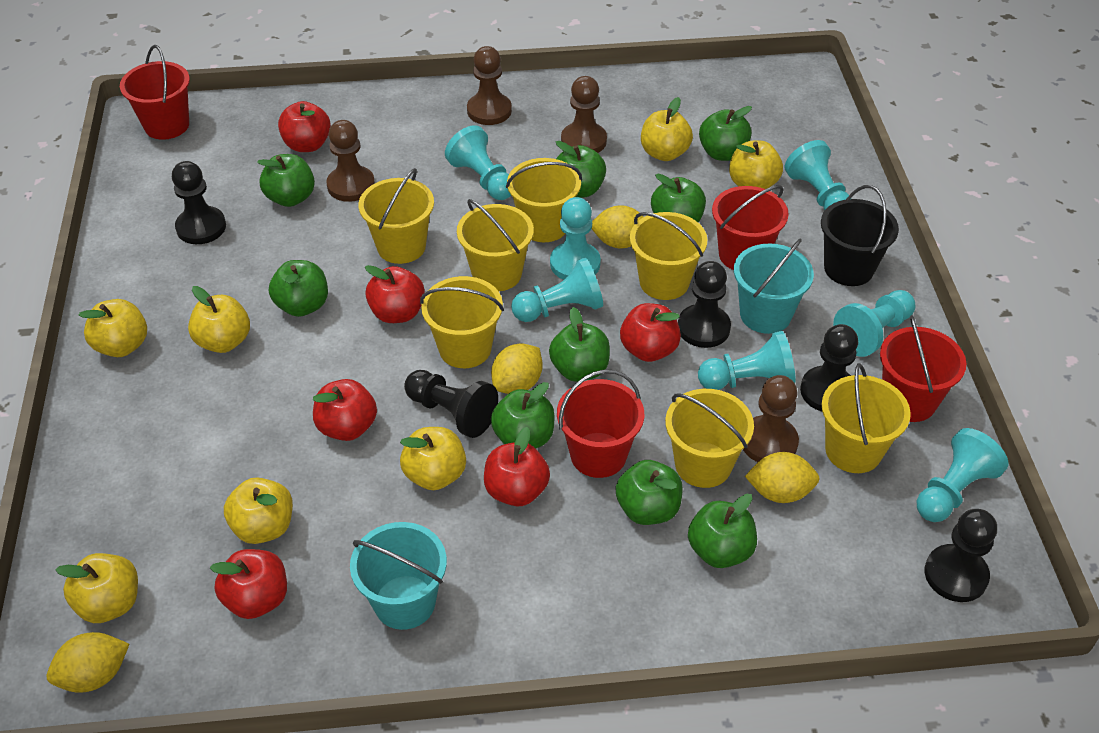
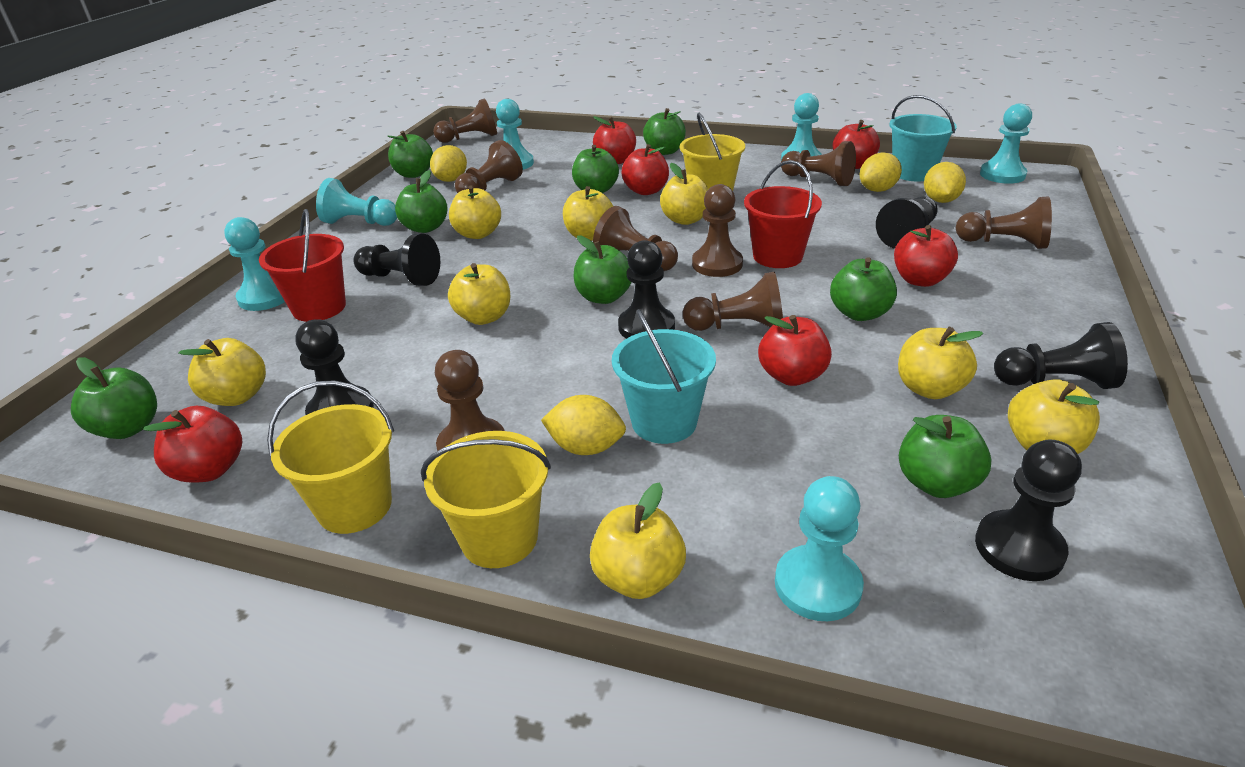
black bucket: 1 -> 0
black pawn: 5 -> 6
brown pawn: 4 -> 8
green apple: 9 -> 8
red bucket: 4 -> 2
turquoise pawn: 7 -> 6
yellow apple: 7 -> 8
yellow bucket: 7 -> 3

